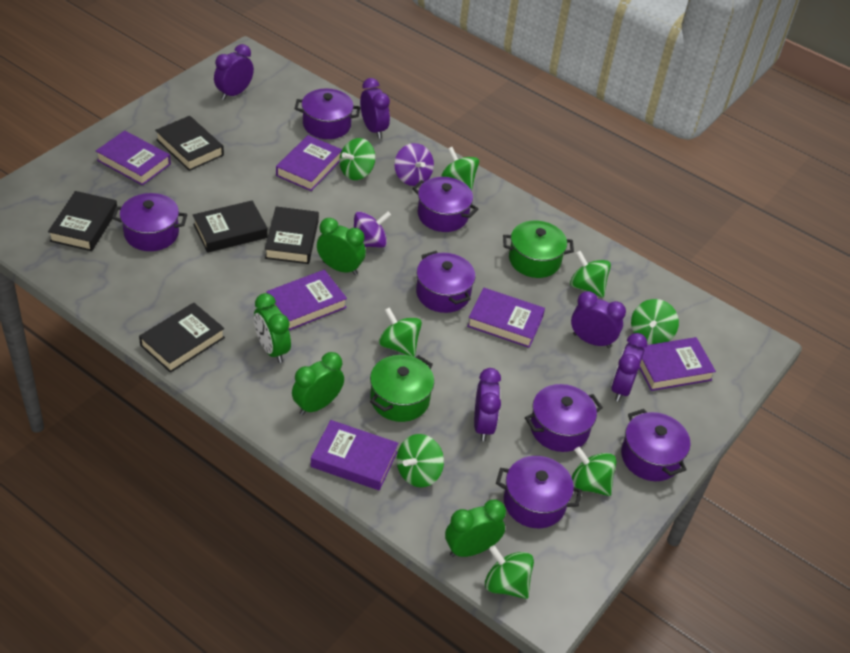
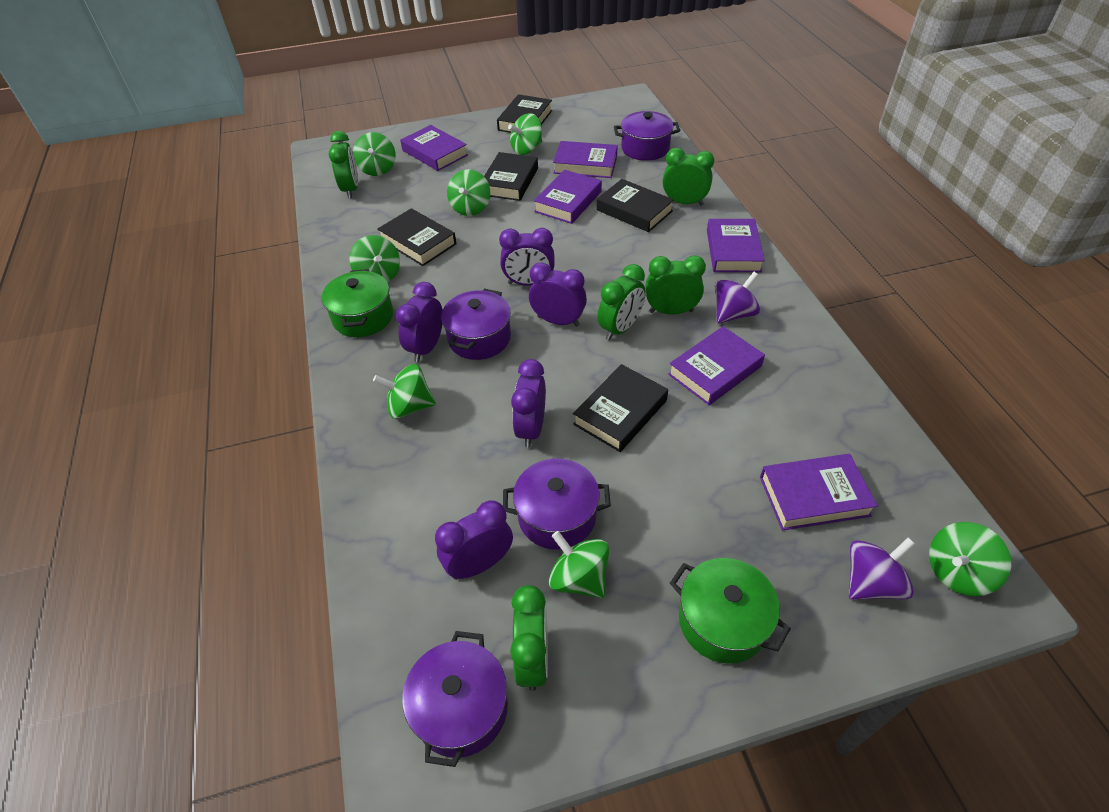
green clock: 4 -> 5
green spinning top: 8 -> 7
purple pot: 7 -> 4

